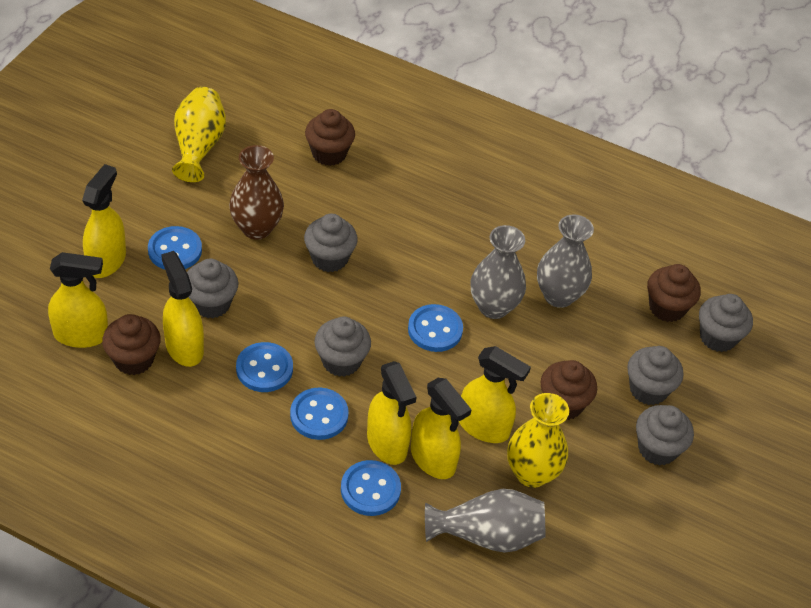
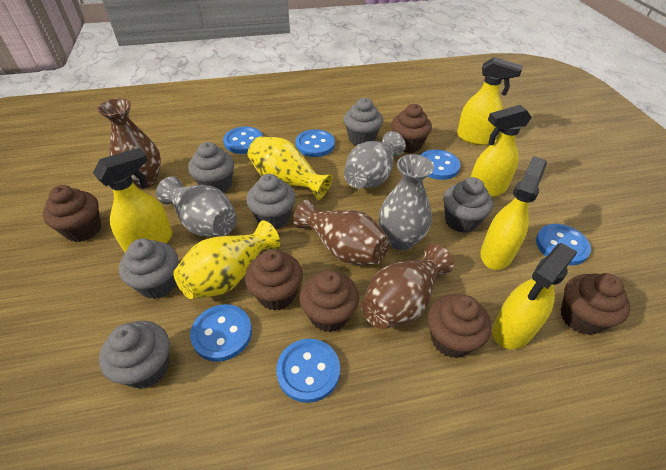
blue button: 5 -> 6
brown cupcake: 4 -> 6
brown vase: 1 -> 3
yellow spray bottle: 6 -> 5

